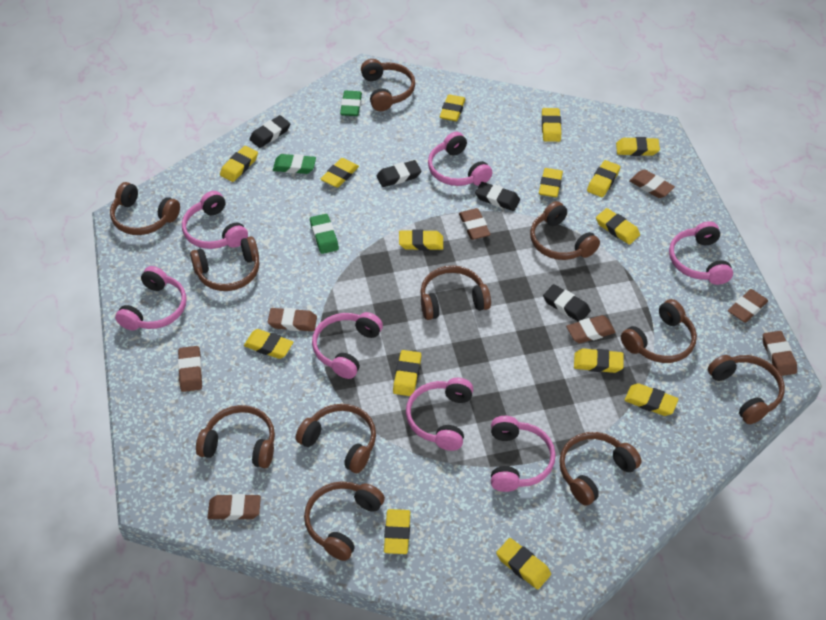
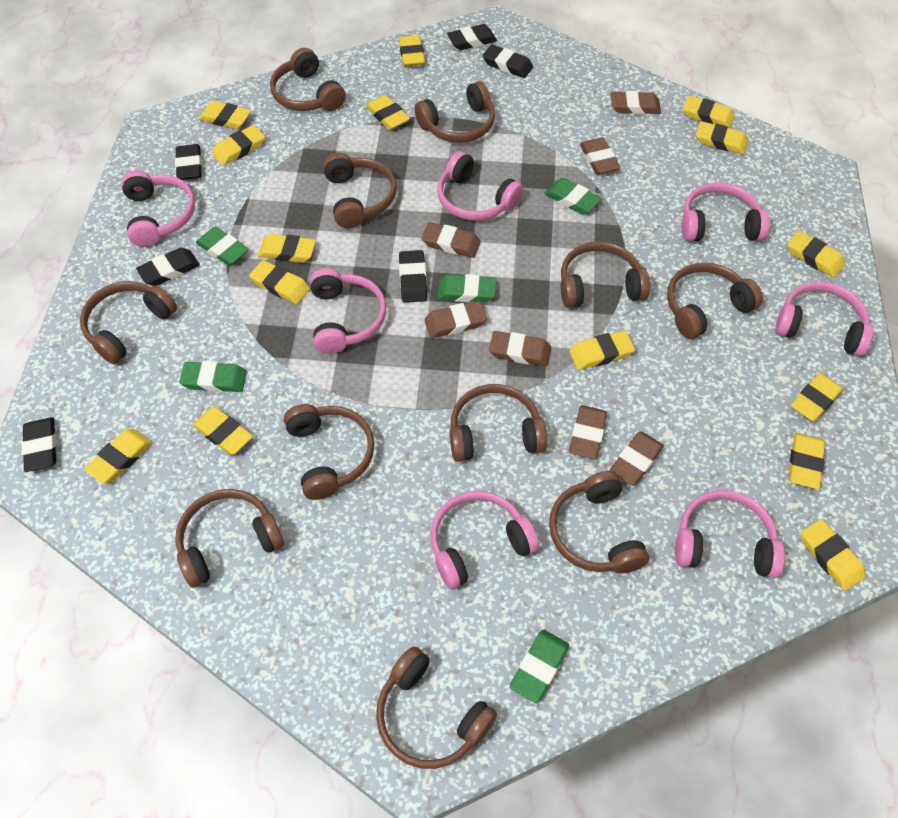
black eraser: 4 -> 6
brown eraser: 8 -> 7
green eraser: 3 -> 5

